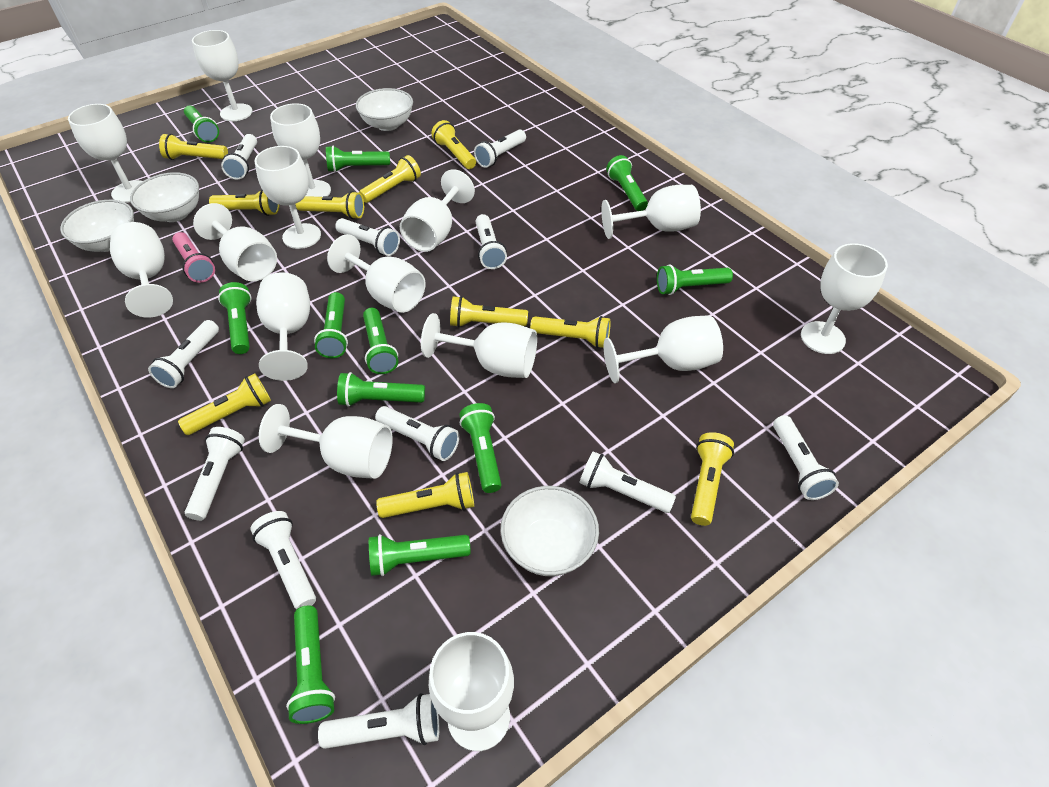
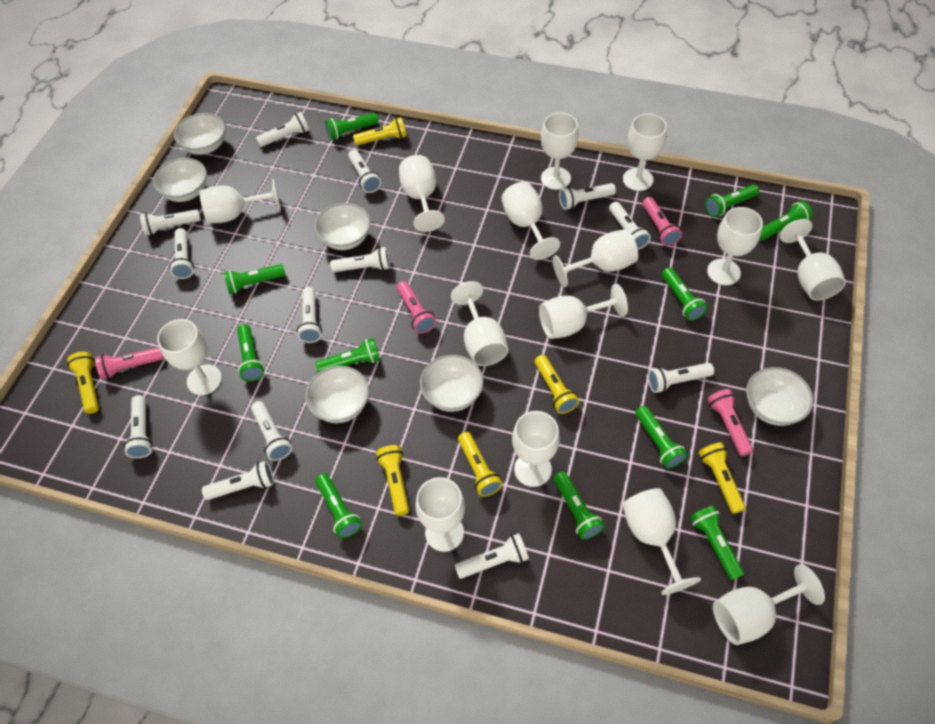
pink flashlight: 1 -> 4
white bowl: 4 -> 6
white flashlight: 11 -> 13
yellow flashlight: 10 -> 6

